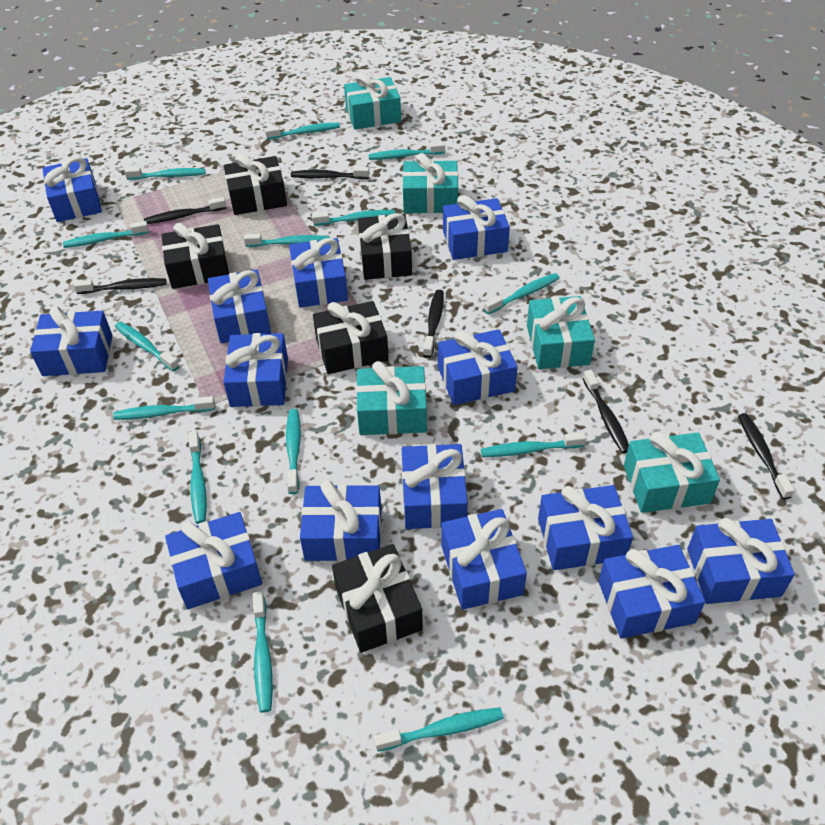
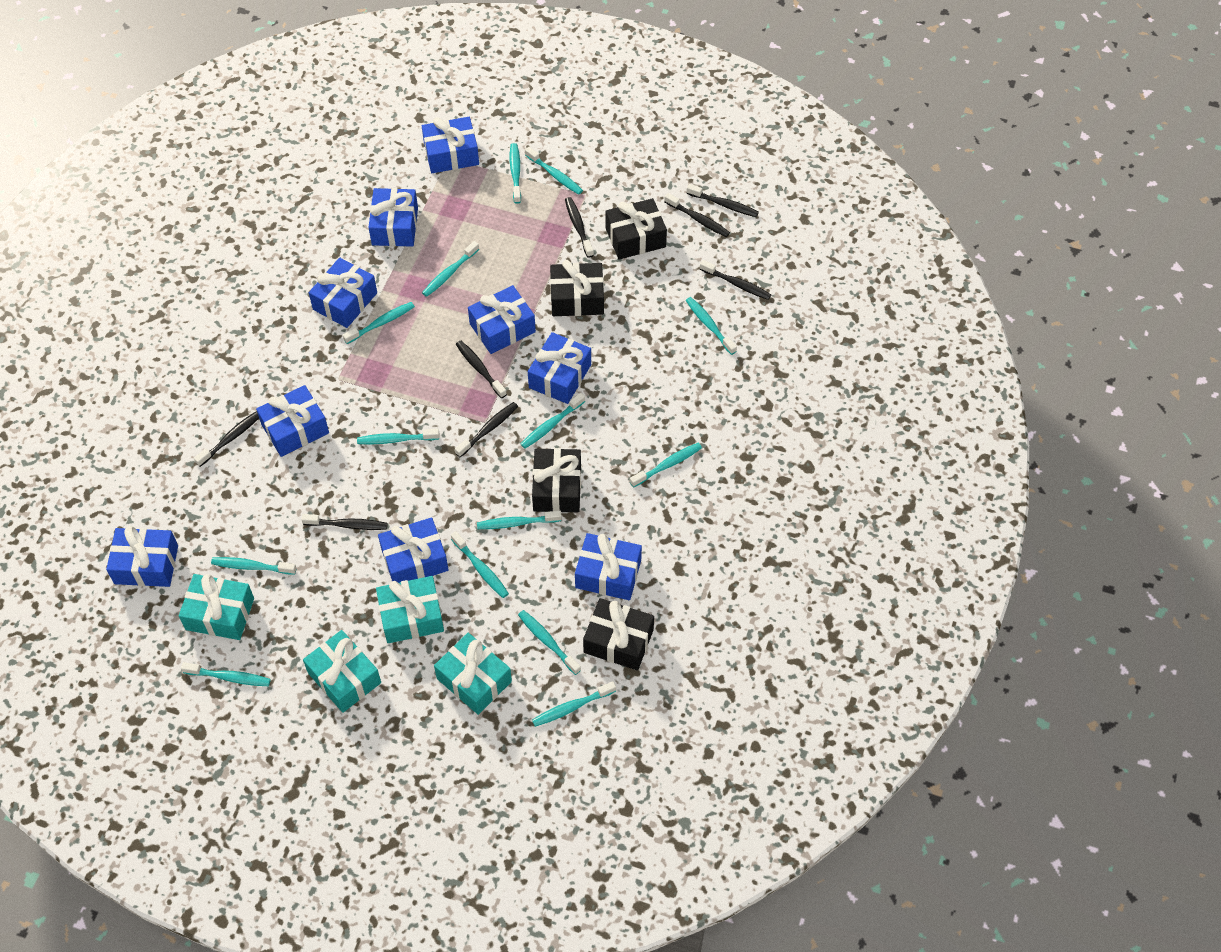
black gift: 5 -> 4
black toothbrush: 6 -> 8
blue gift: 14 -> 9
turquoise gift: 5 -> 4

